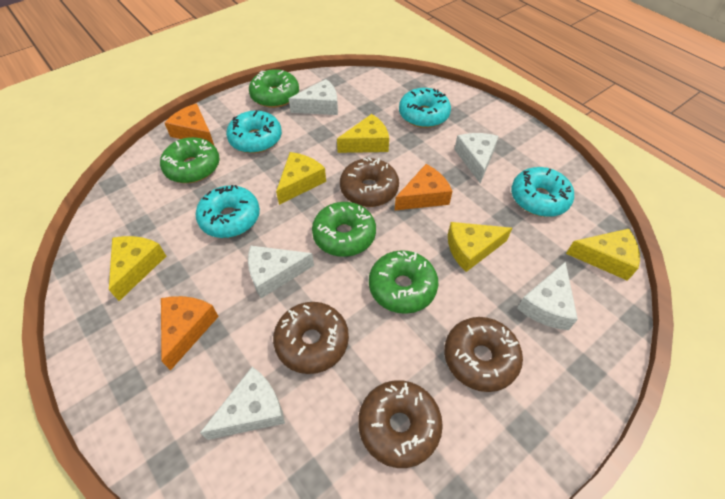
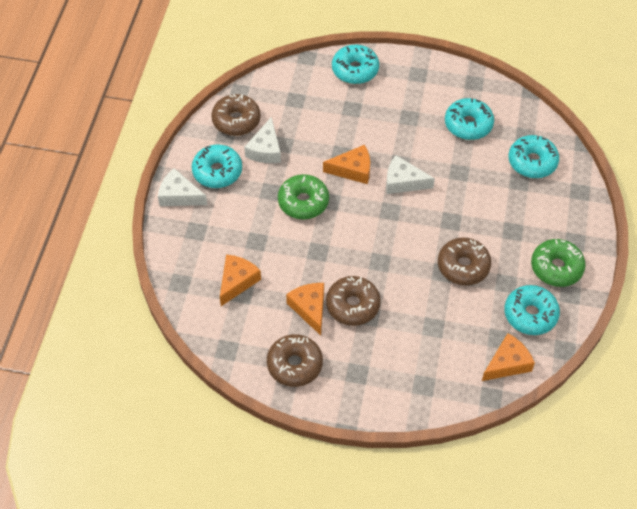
green donut: 4 -> 2
orange cheese: 3 -> 4
turquoise donut: 4 -> 5
white cheese: 5 -> 3
yellow cheese: 5 -> 0

